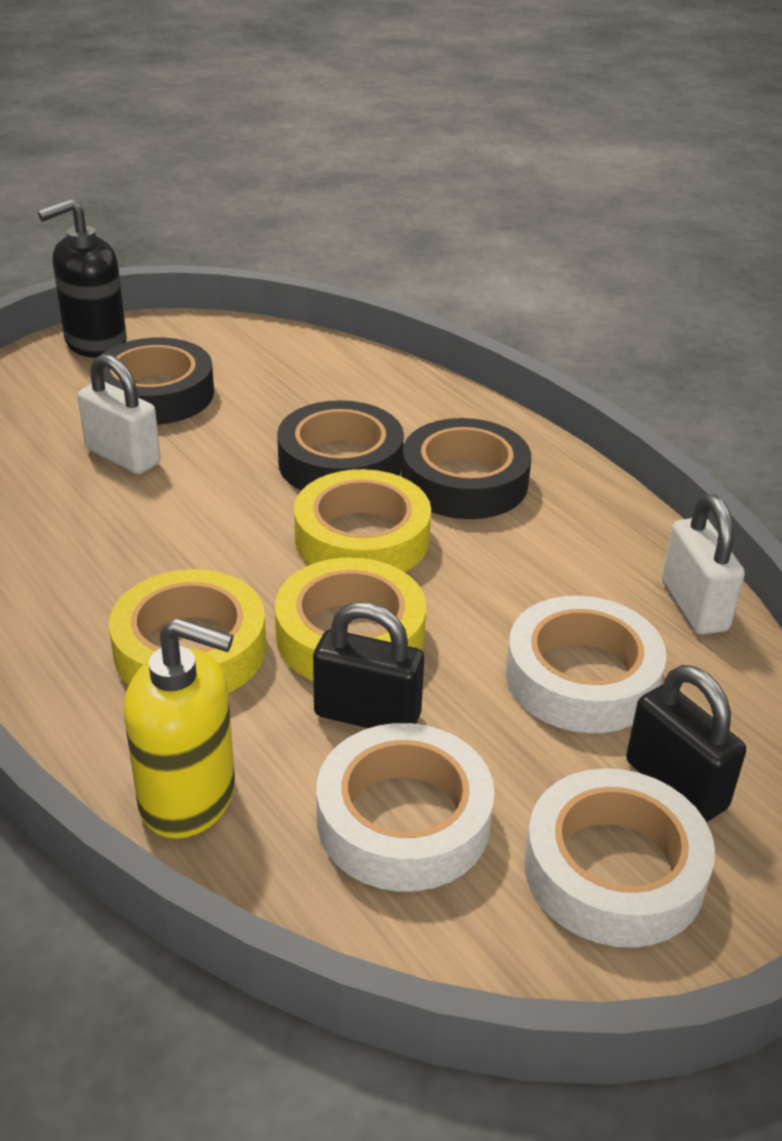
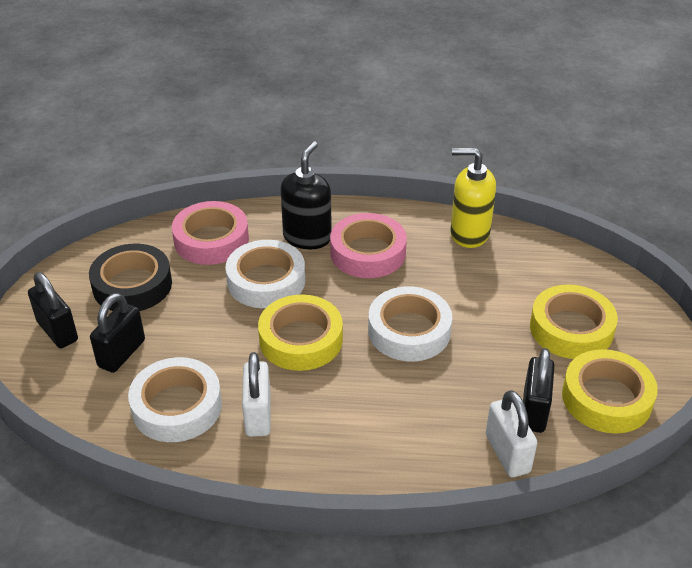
black padlock: 2 -> 3
black tape: 3 -> 1
pink tape: 0 -> 2

